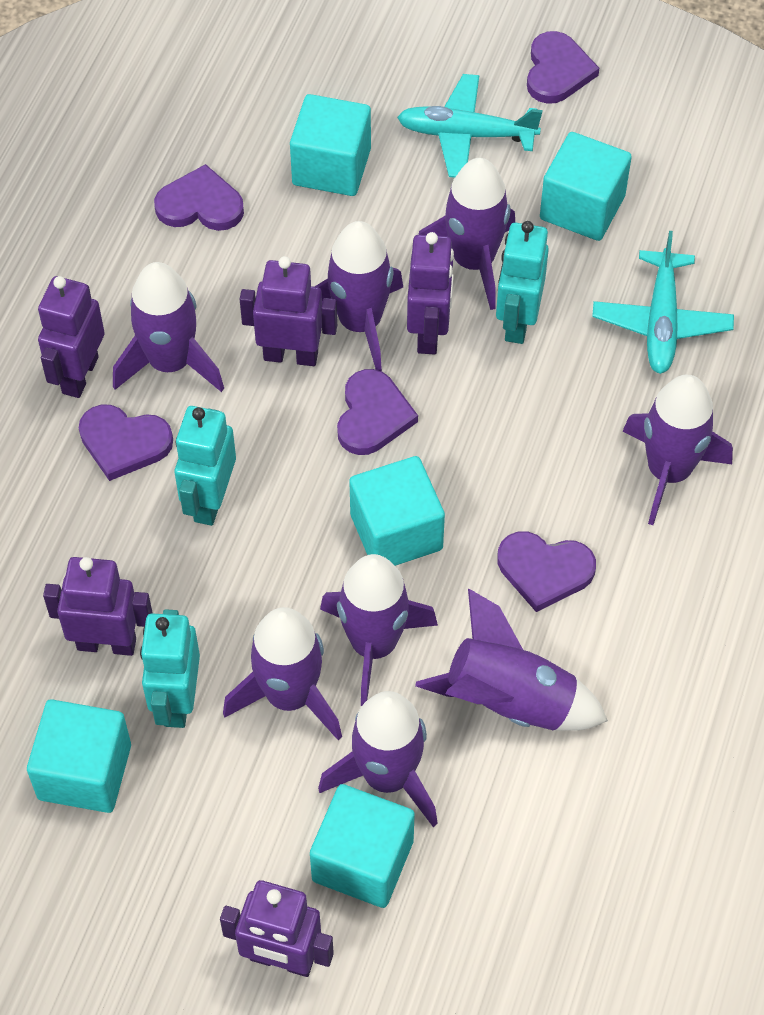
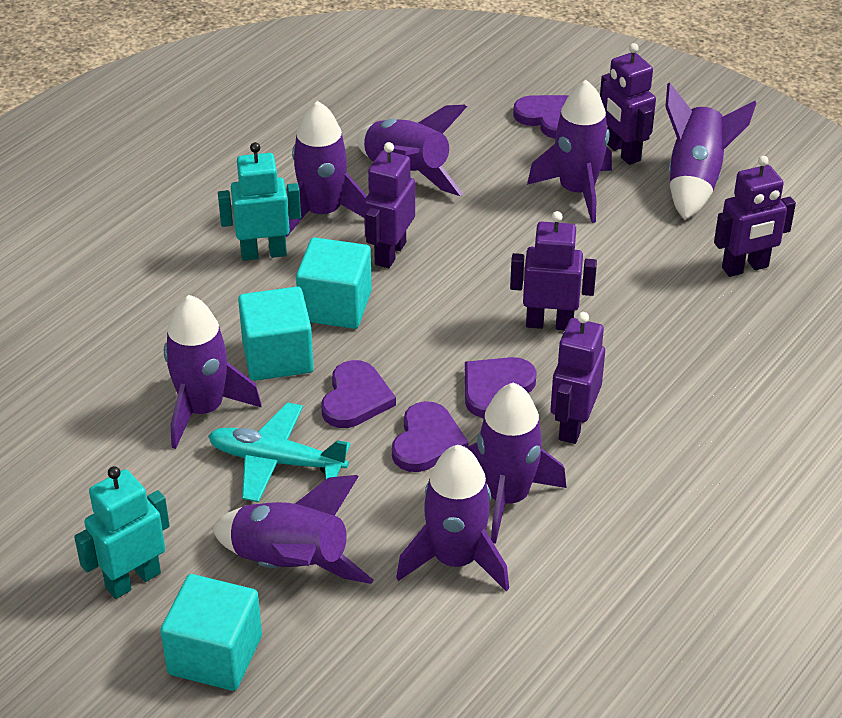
purple heart: 5 -> 4
turquoise cube: 5 -> 3
turquoise plane: 2 -> 1
turquoise robot: 3 -> 2

